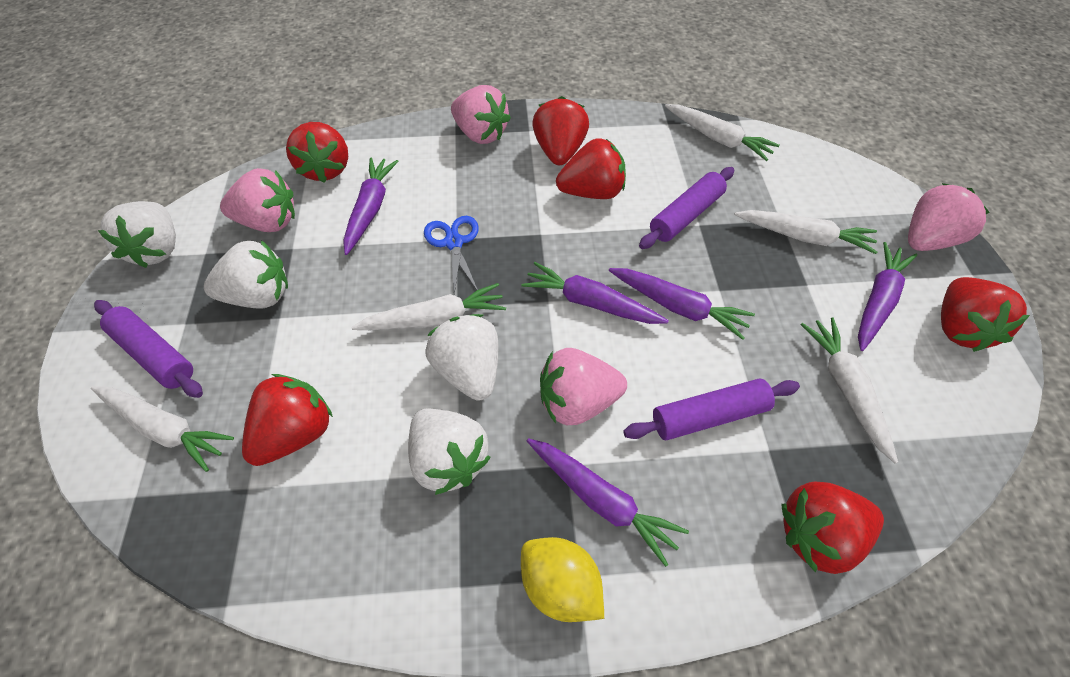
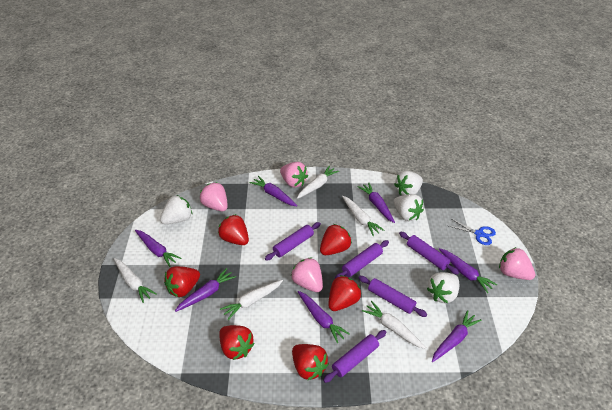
purple carrot: 5 -> 7
purple rolling pin: 3 -> 5
yellow lemon: 1 -> 0

